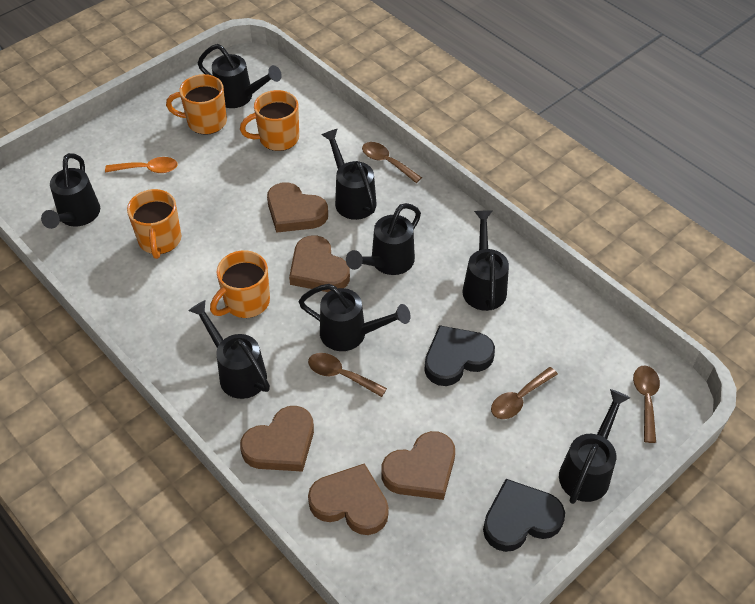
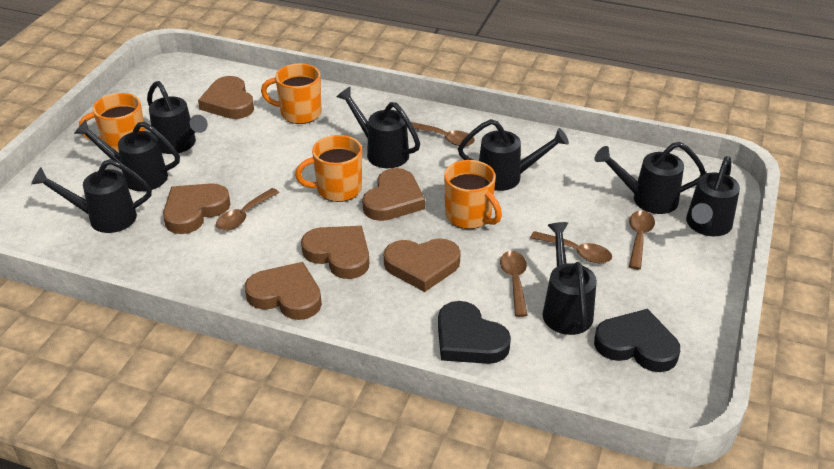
brown heart: 5 -> 6
brown spoon: 4 -> 5
orange spoon: 1 -> 0

